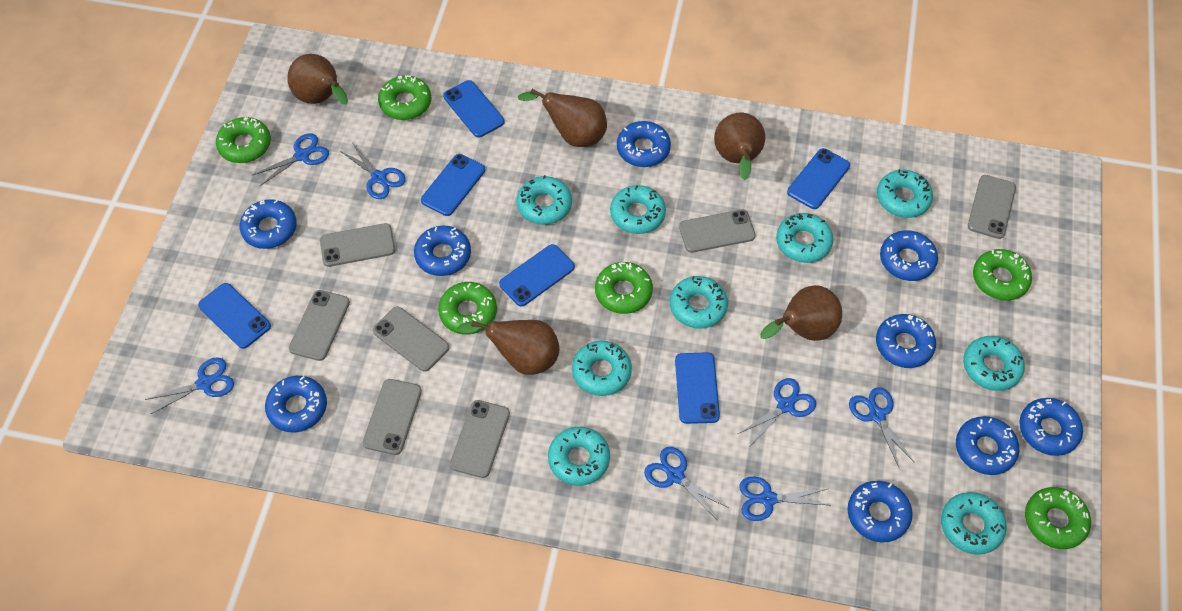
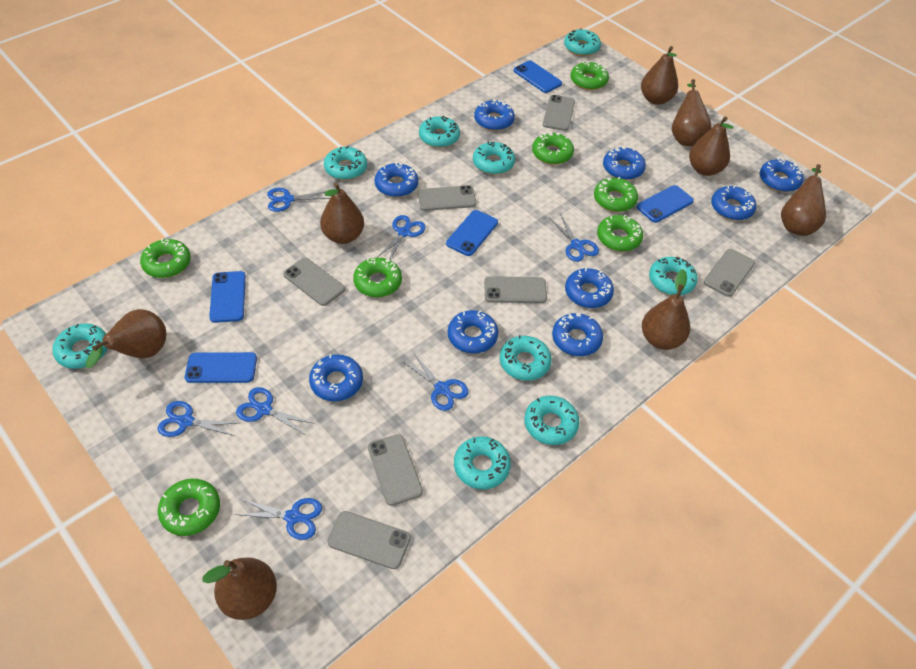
blue phone: 6 -> 5
brown pear: 5 -> 8
green donut: 6 -> 7

